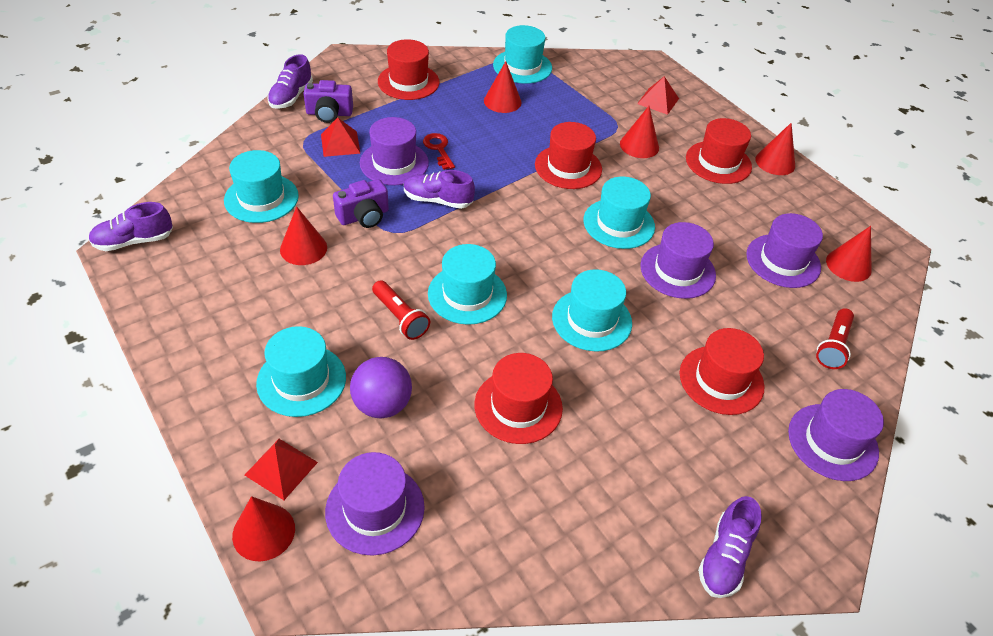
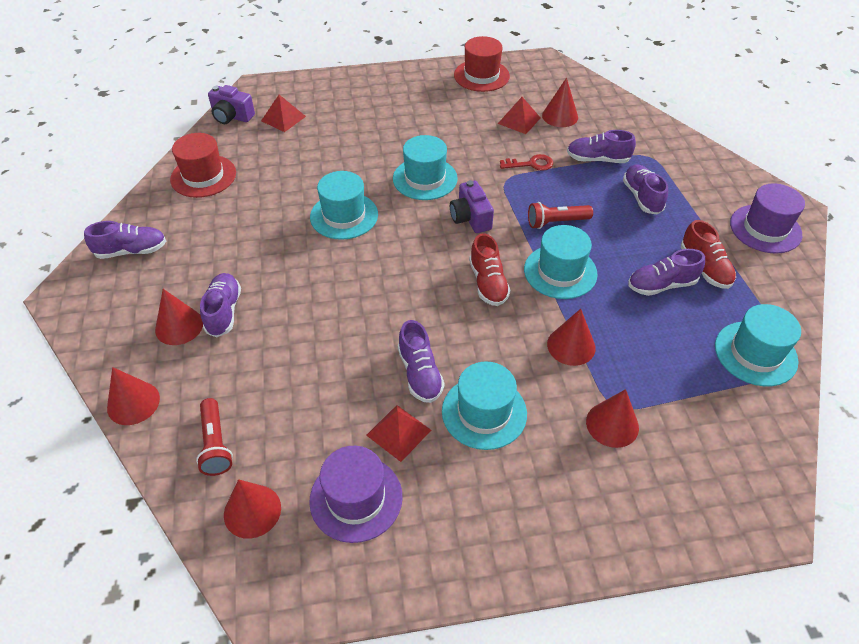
purple ball: 1 -> 0
purple hat: 5 -> 2
purple shoe: 4 -> 6
red hat: 5 -> 2
red shoe: 0 -> 2
turquoise hat: 6 -> 5

